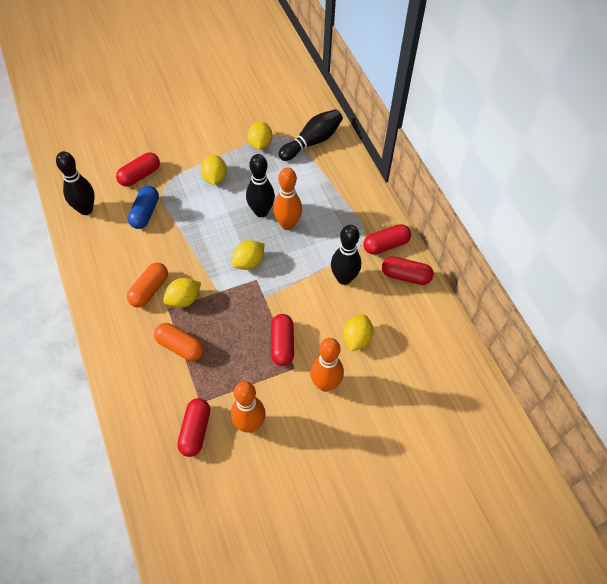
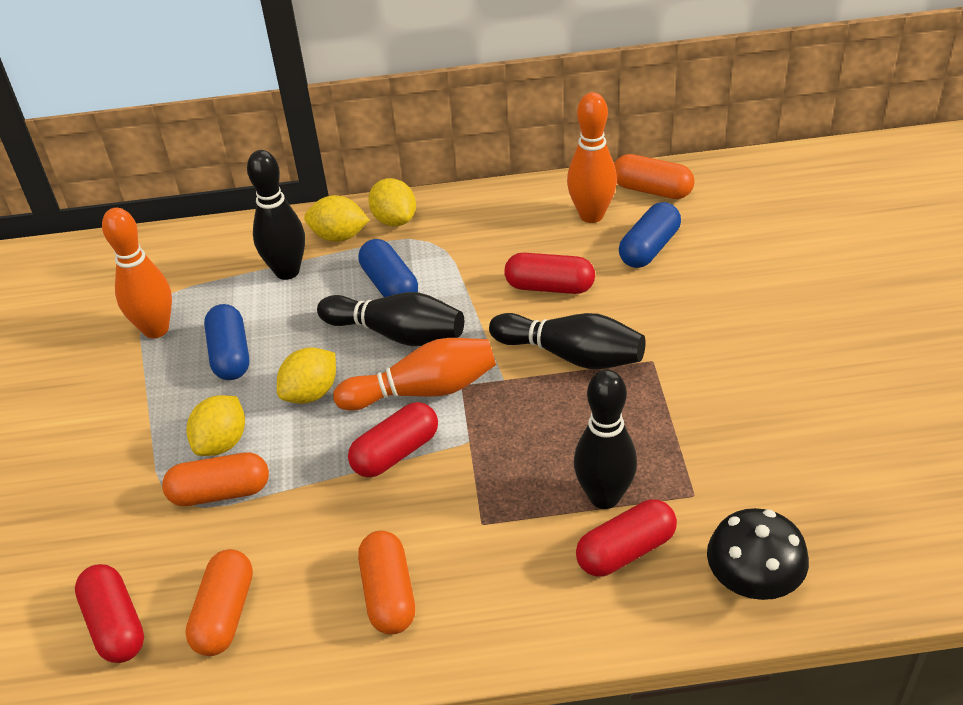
black mushroom: 0 -> 1
blue capsule: 1 -> 3
orange capsule: 2 -> 4
red capsule: 5 -> 4
yellow lemon: 5 -> 4

